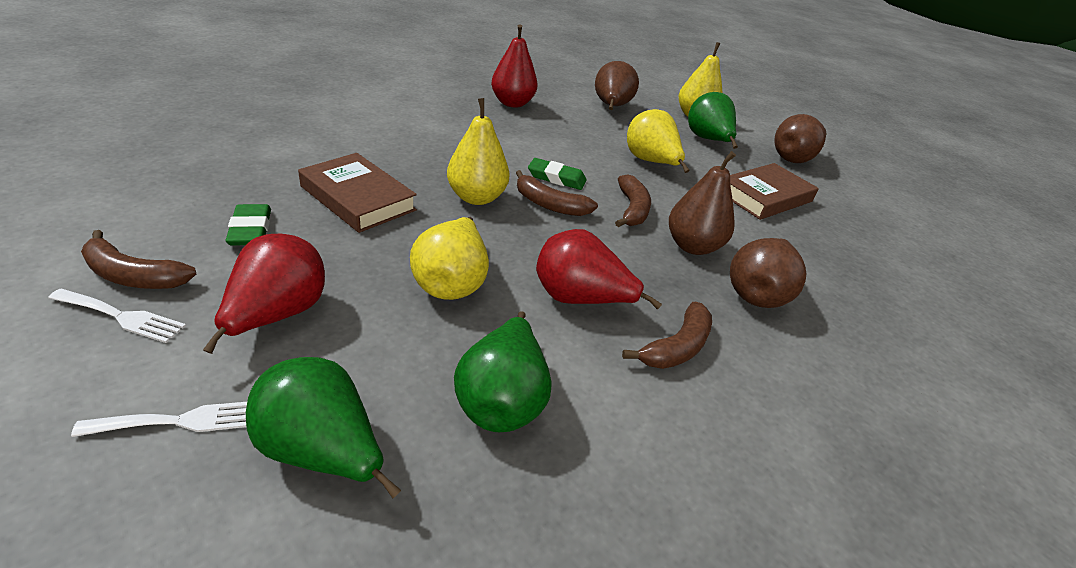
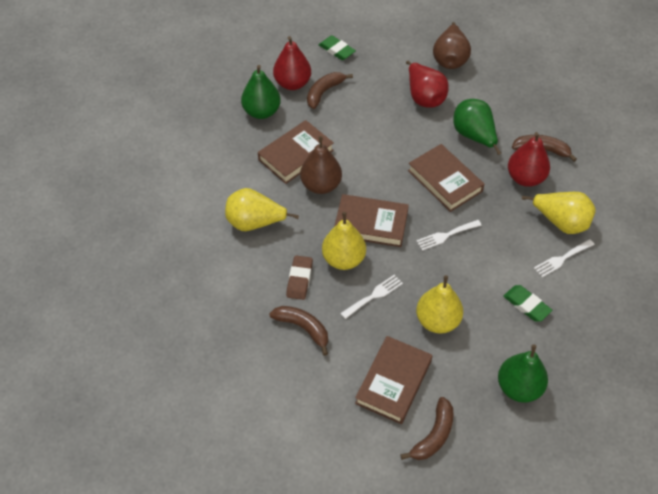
brown book: 2 -> 4
brown eraser: 0 -> 1
brown pear: 4 -> 2
white fork: 2 -> 3

